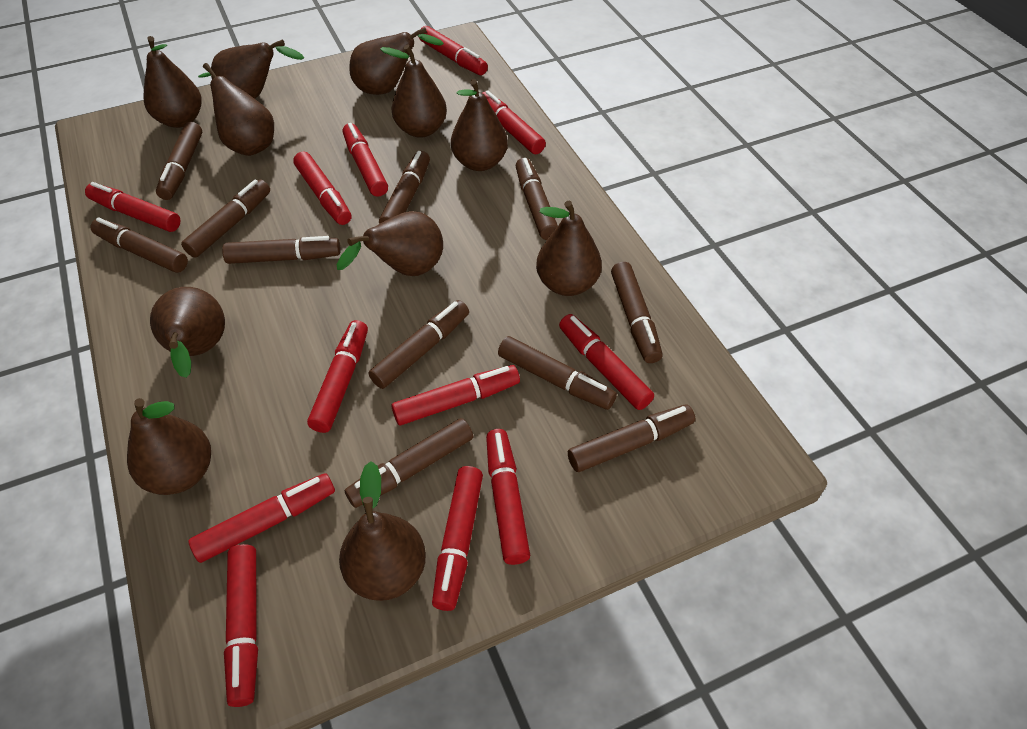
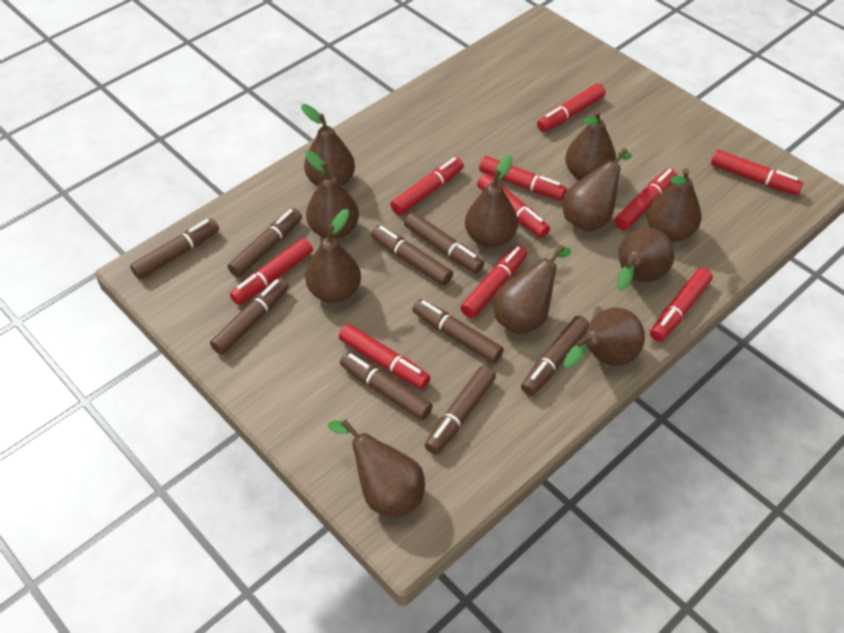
brown marker: 11 -> 9
red marker: 12 -> 10

